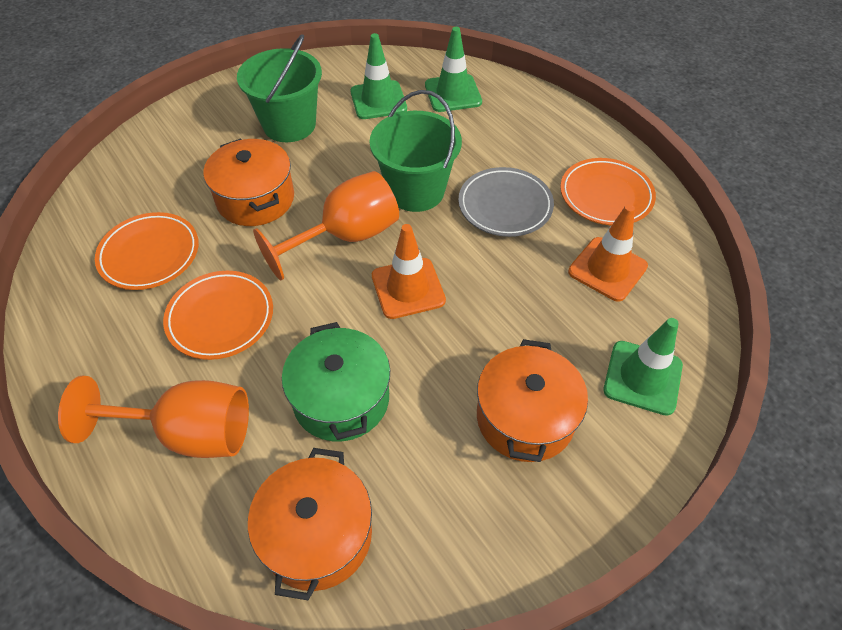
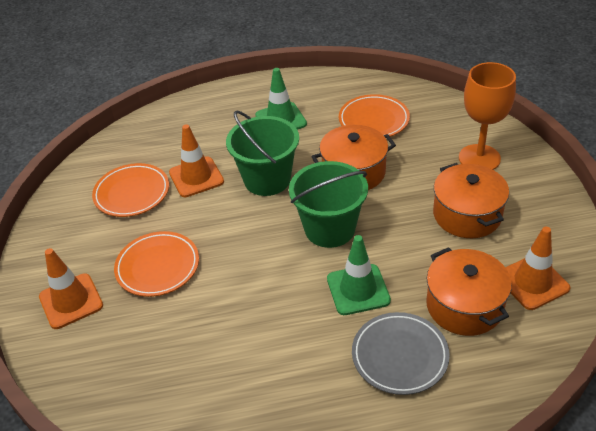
green pot: 1 -> 0
green traffic cone: 3 -> 2
orange goblet: 2 -> 1
orange traffic cone: 2 -> 3

